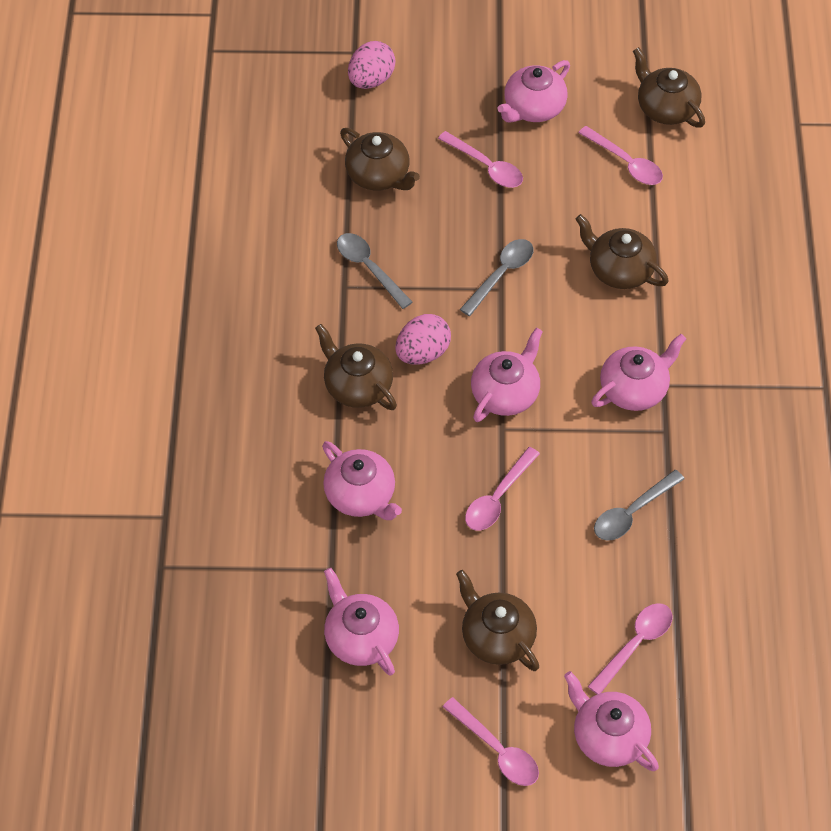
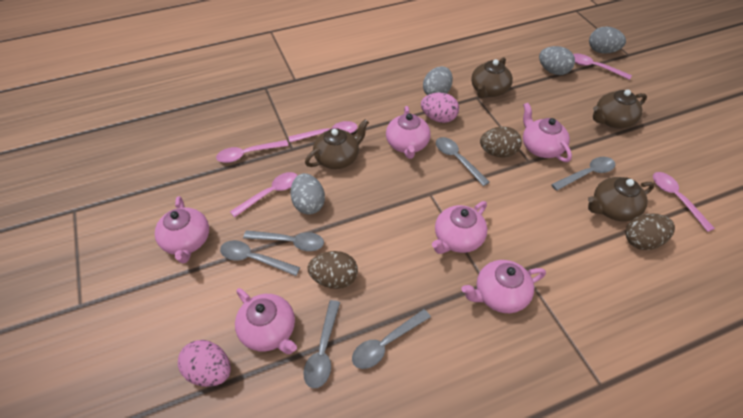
brown egg: 0 -> 3
brown teapot: 5 -> 4
grey egg: 0 -> 4
grey spoon: 3 -> 6

